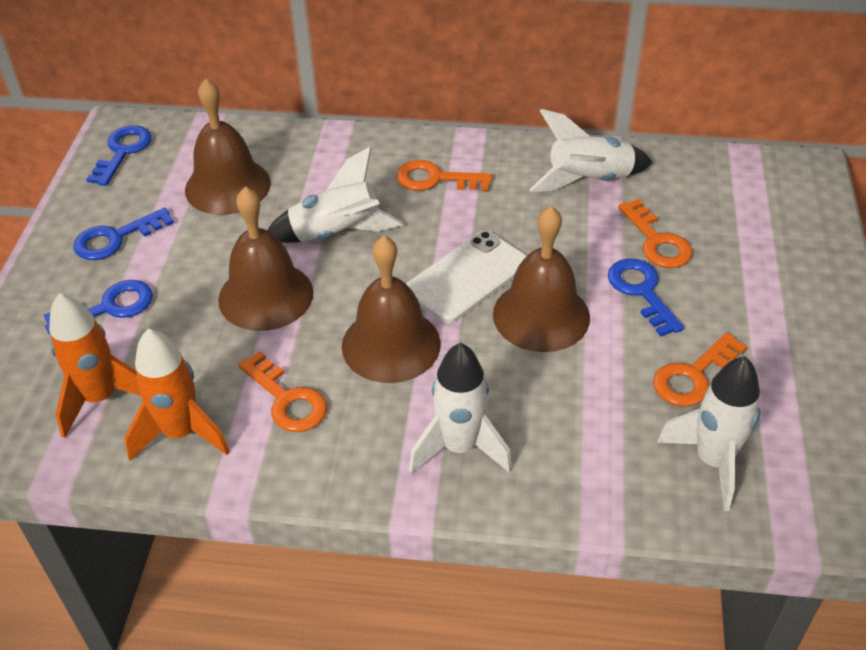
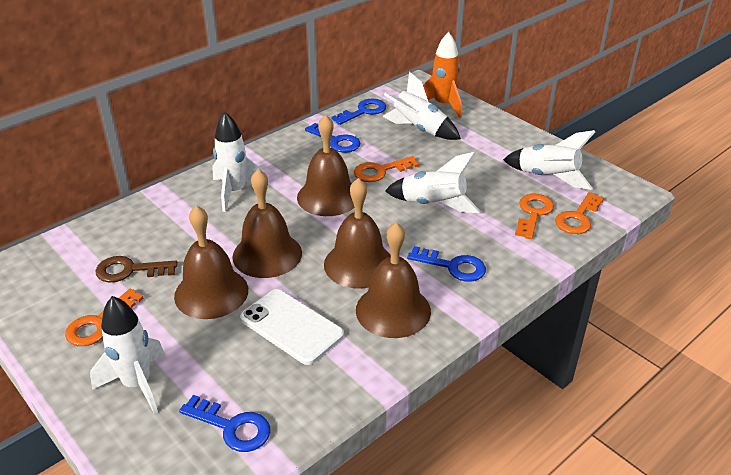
brown bell: 4 -> 5
brown key: 0 -> 1
orange rocket: 2 -> 1
white rocket: 4 -> 5

